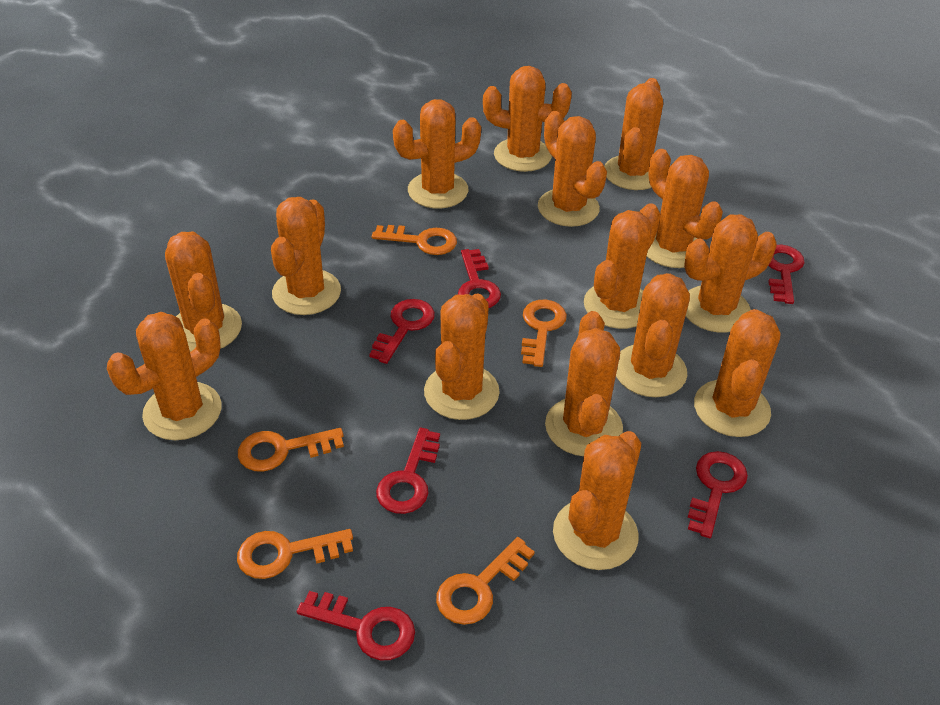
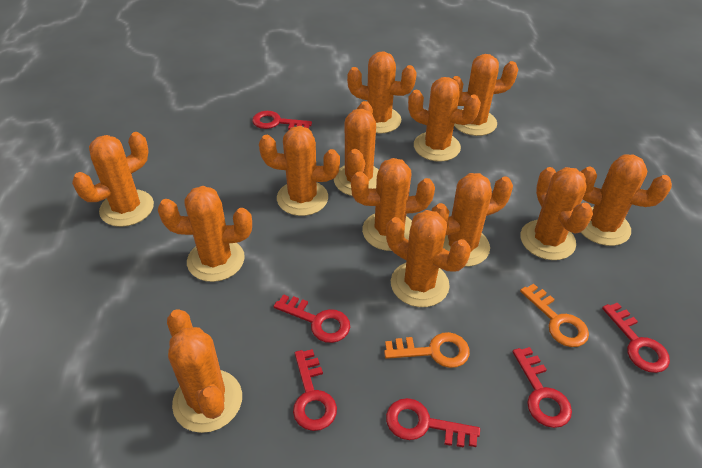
orange cactus: 15 -> 13
orange key: 5 -> 2

